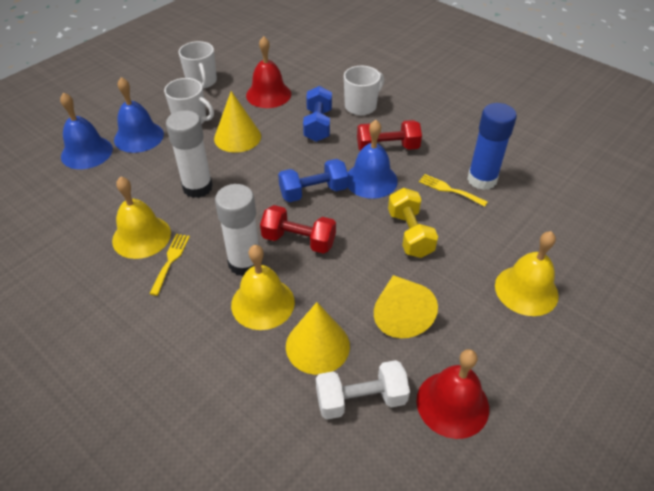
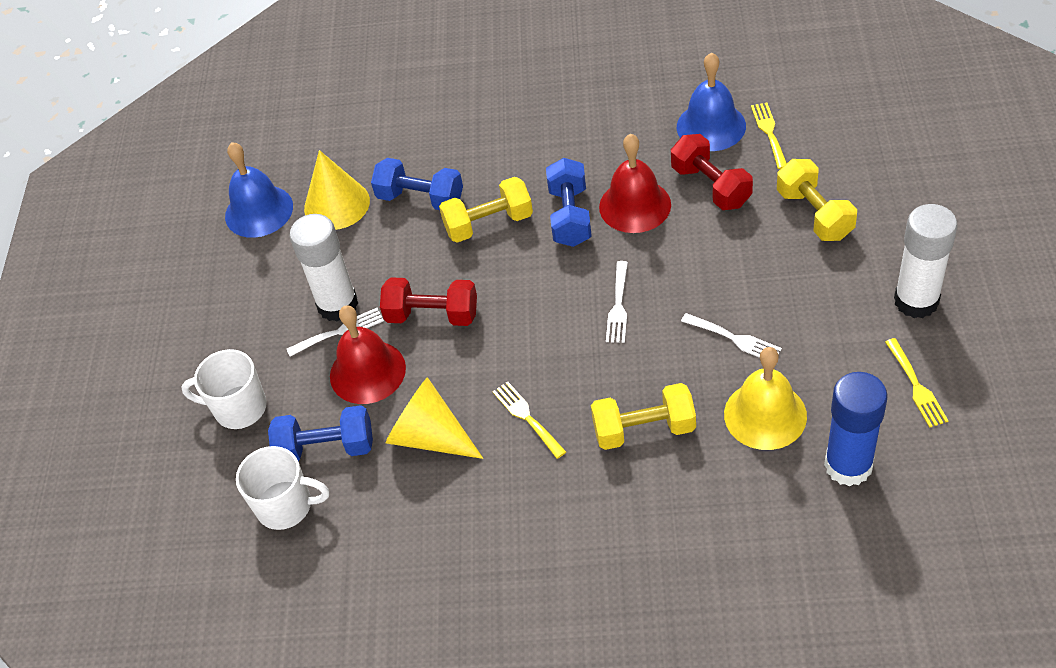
blue bell: 3 -> 2
blue dumbbell: 2 -> 3
white dumbbell: 1 -> 0
white fork: 0 -> 3
white mug: 3 -> 2
yellow bell: 3 -> 1
yellow cone: 3 -> 2
yellow dumbbell: 1 -> 3
yellow fork: 2 -> 3

